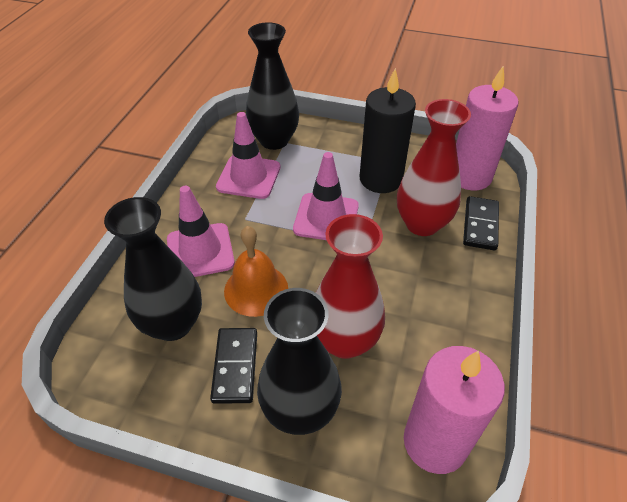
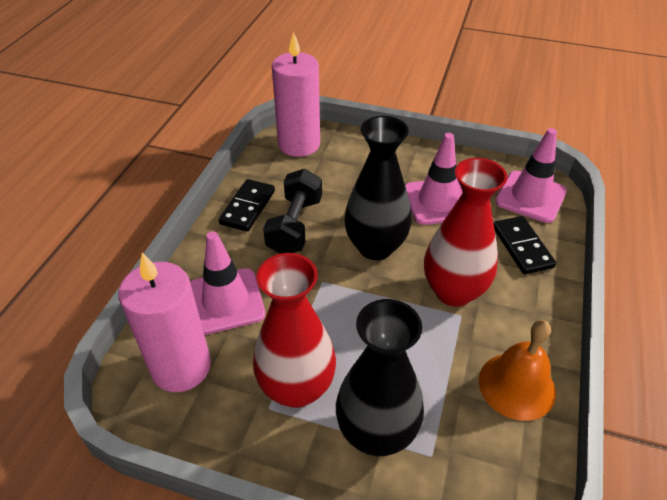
black candle: 1 -> 0
black dumbbell: 0 -> 1
black vase: 3 -> 2

